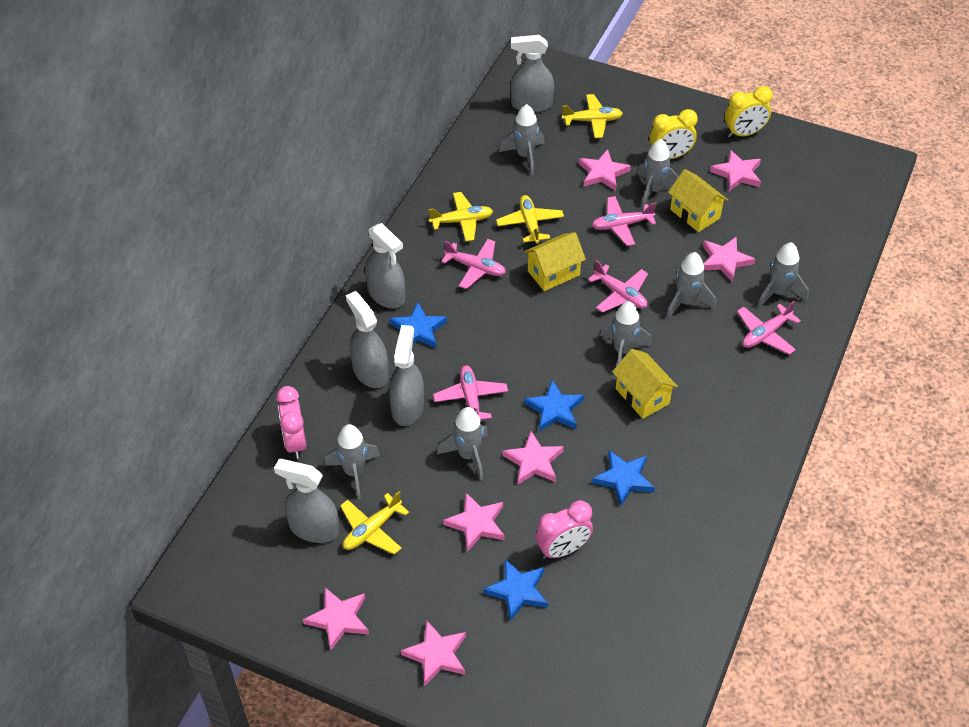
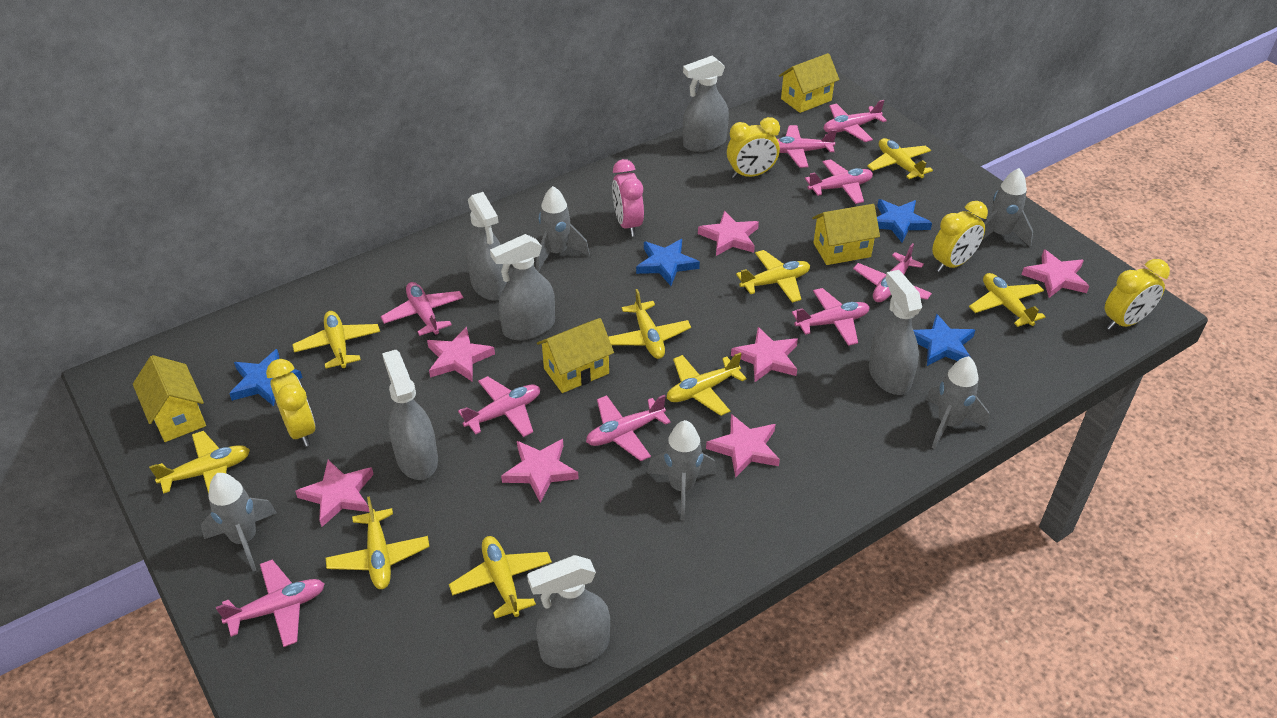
grey rocket: 7 -> 5
grey spray bottle: 5 -> 6
pink clock: 2 -> 1
pink plane: 5 -> 9
yellow clock: 2 -> 4
yellow house: 3 -> 4
yellow plane: 4 -> 9

